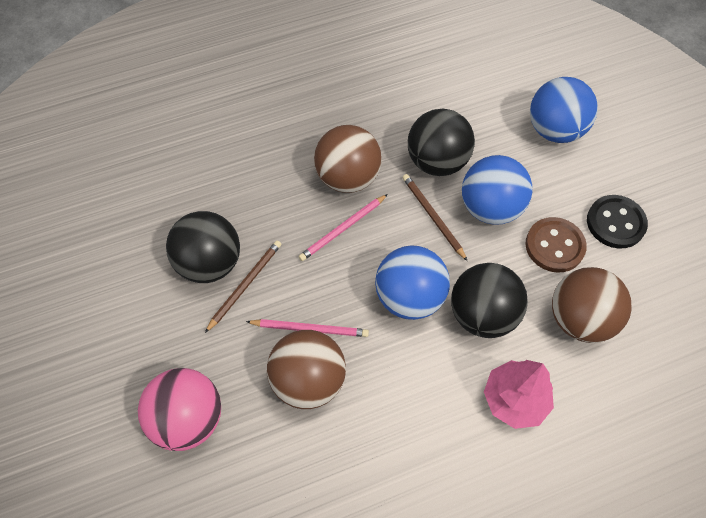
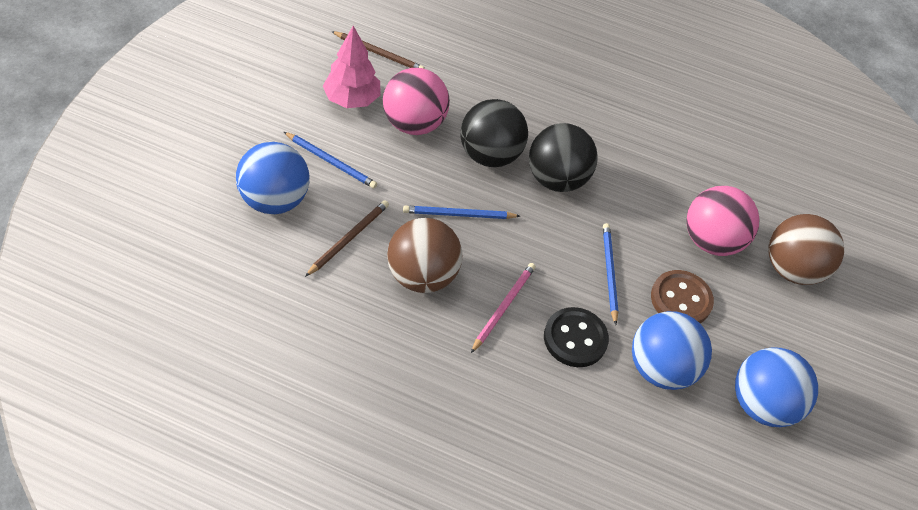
black ball: 3 -> 2
blue pencil: 0 -> 3
brown ball: 3 -> 2
pink ball: 1 -> 2
pink pencil: 2 -> 1

